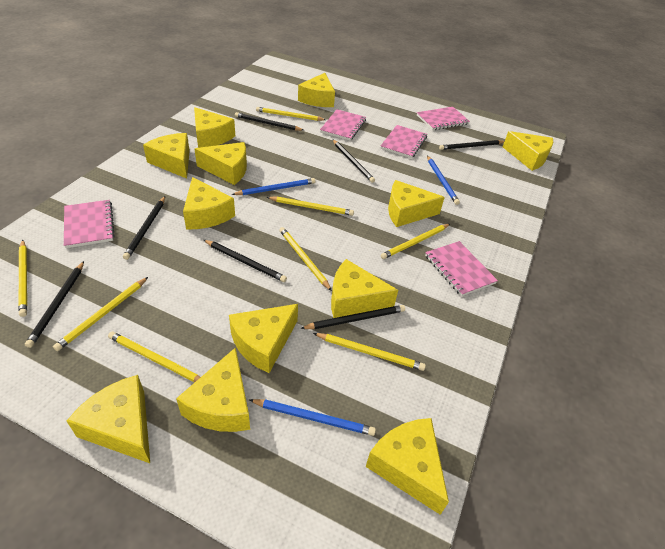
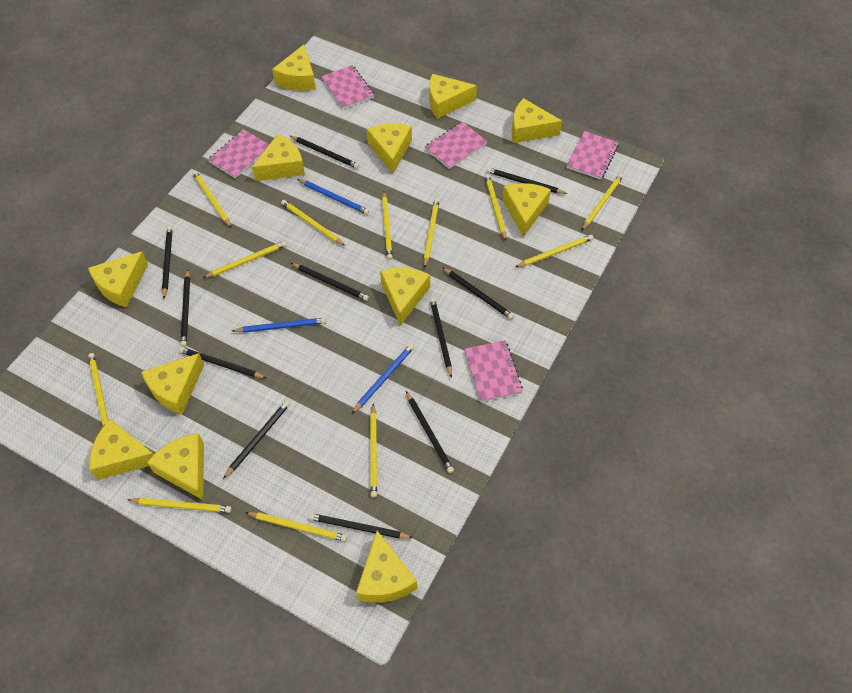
black pencil: 7 -> 11
yellow pencil: 8 -> 12

